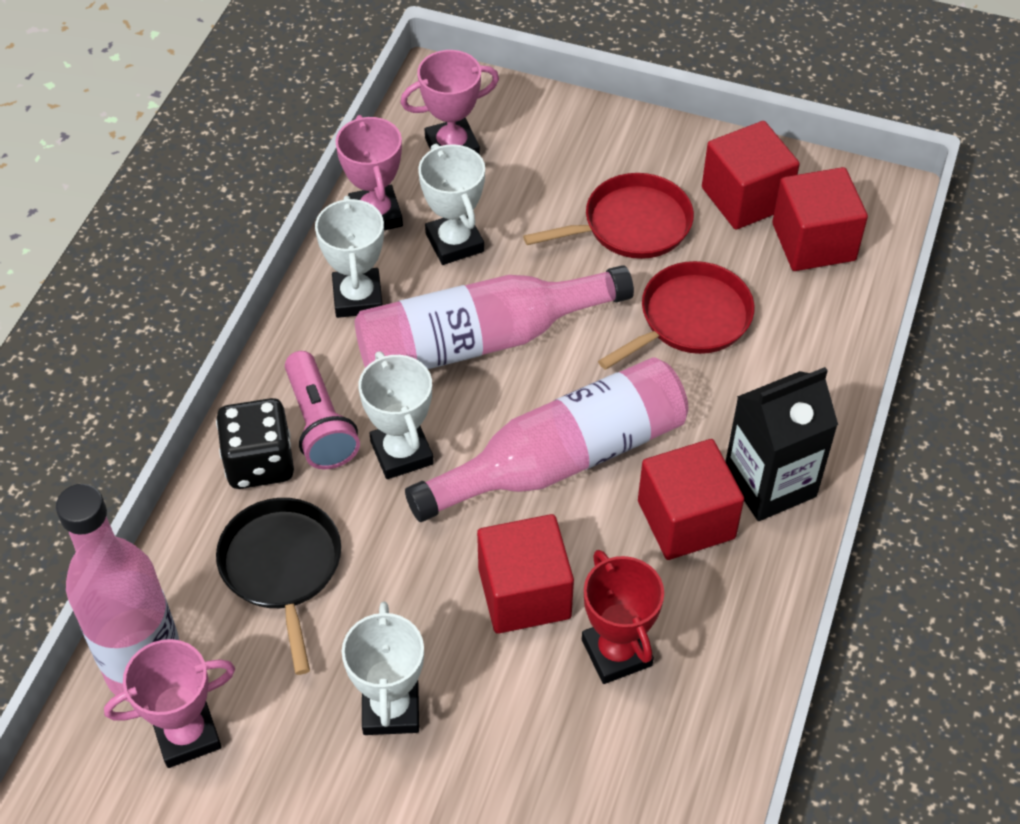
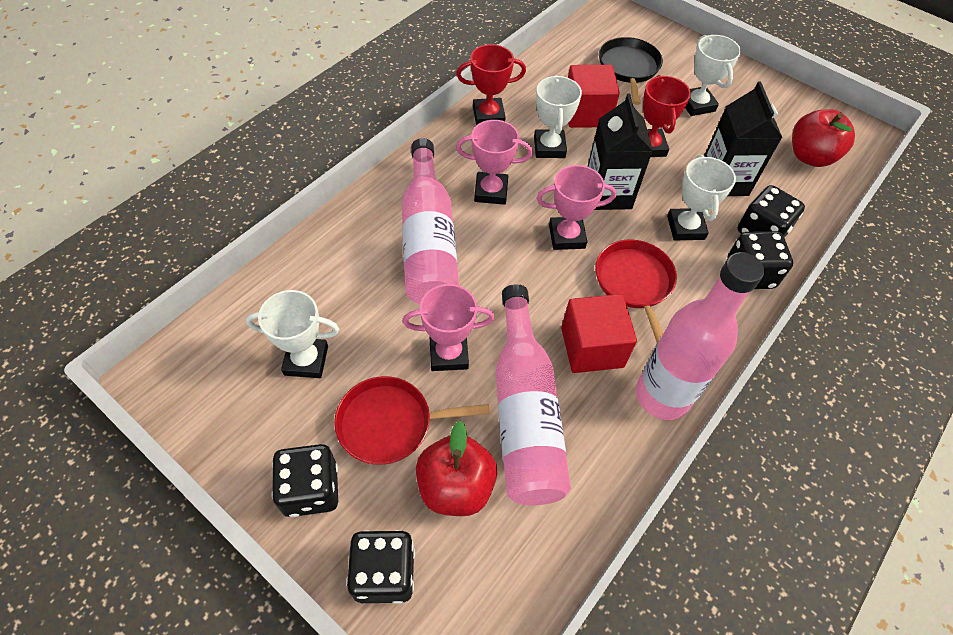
black carton: 1 -> 2
black dice: 1 -> 4
pink flashlight: 1 -> 0
red apple: 0 -> 2
red cube: 4 -> 2
red trophy: 1 -> 2

